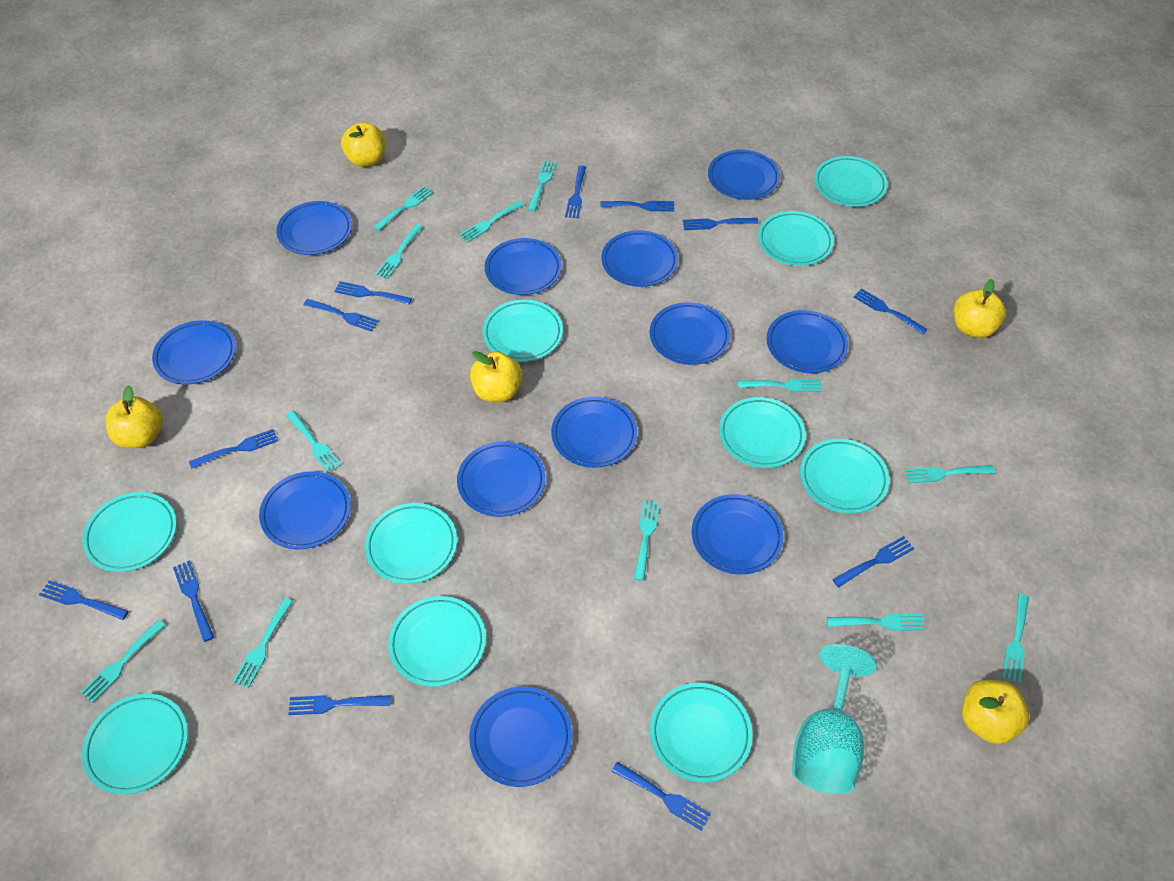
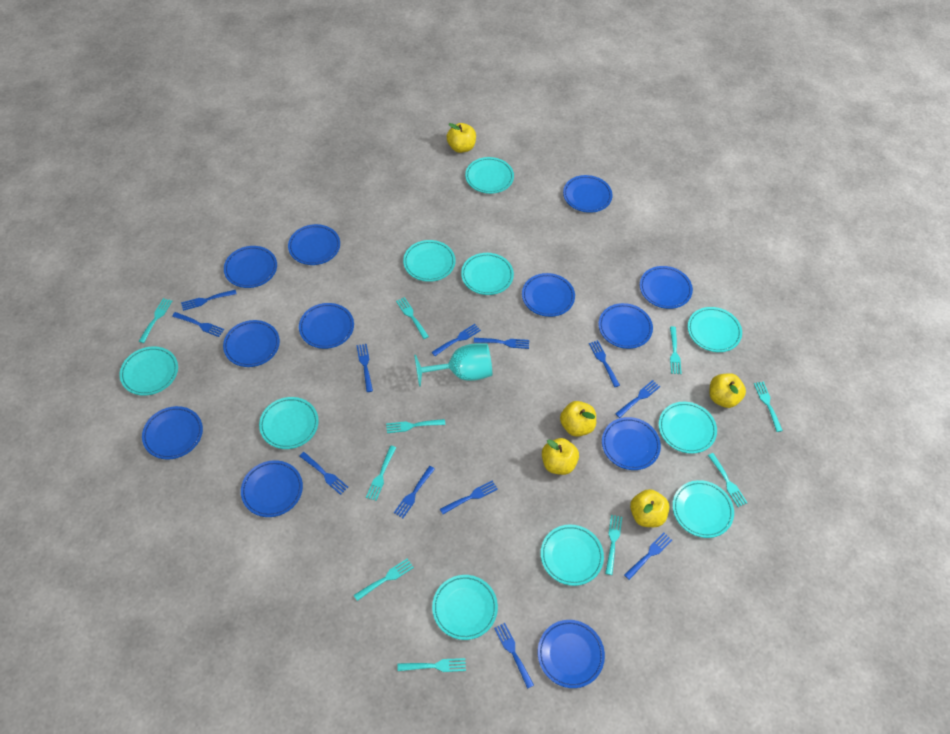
turquoise fork: 12 -> 10

